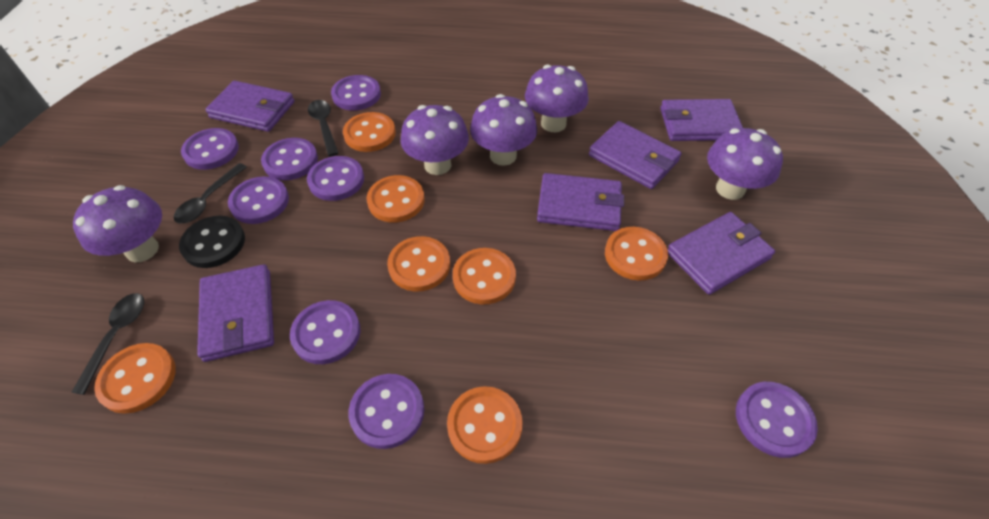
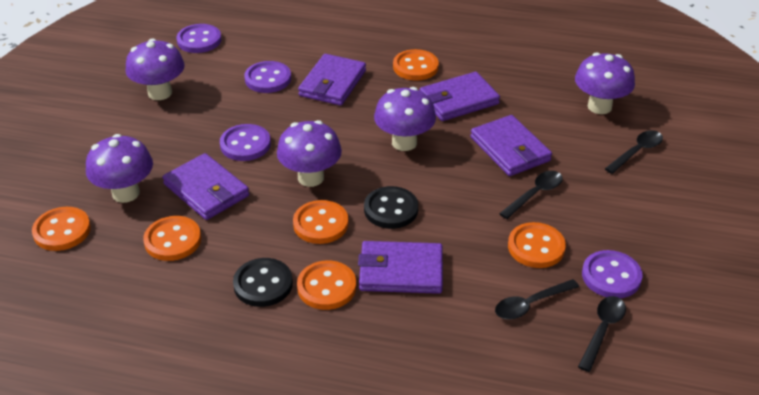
black button: 1 -> 2
black spoon: 3 -> 4
orange button: 7 -> 6
purple button: 8 -> 4
purple wallet: 6 -> 5

